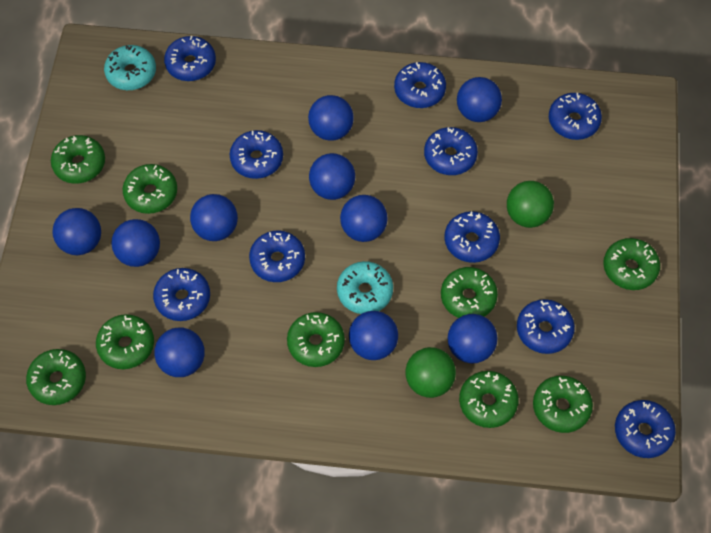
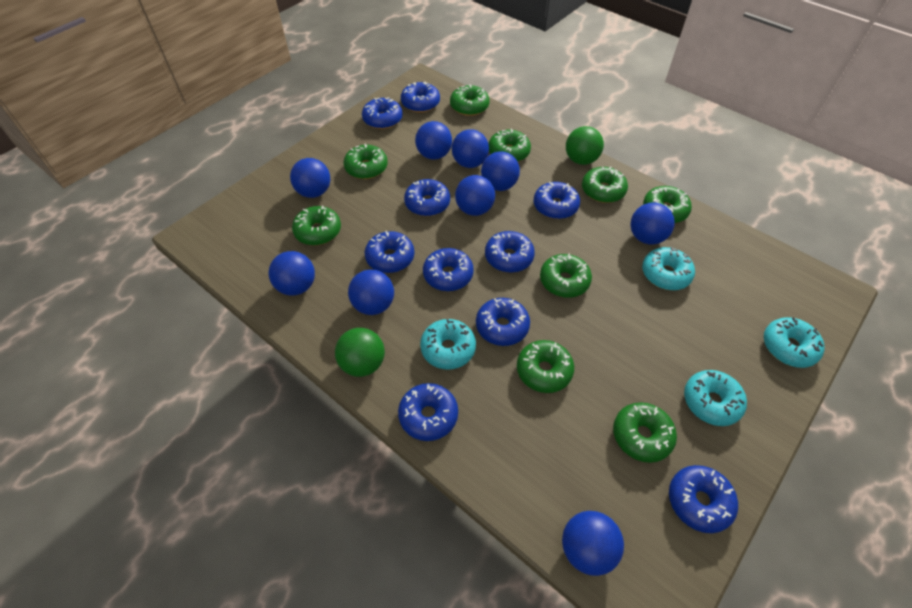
blue ball: 10 -> 9
turquoise donut: 2 -> 4

